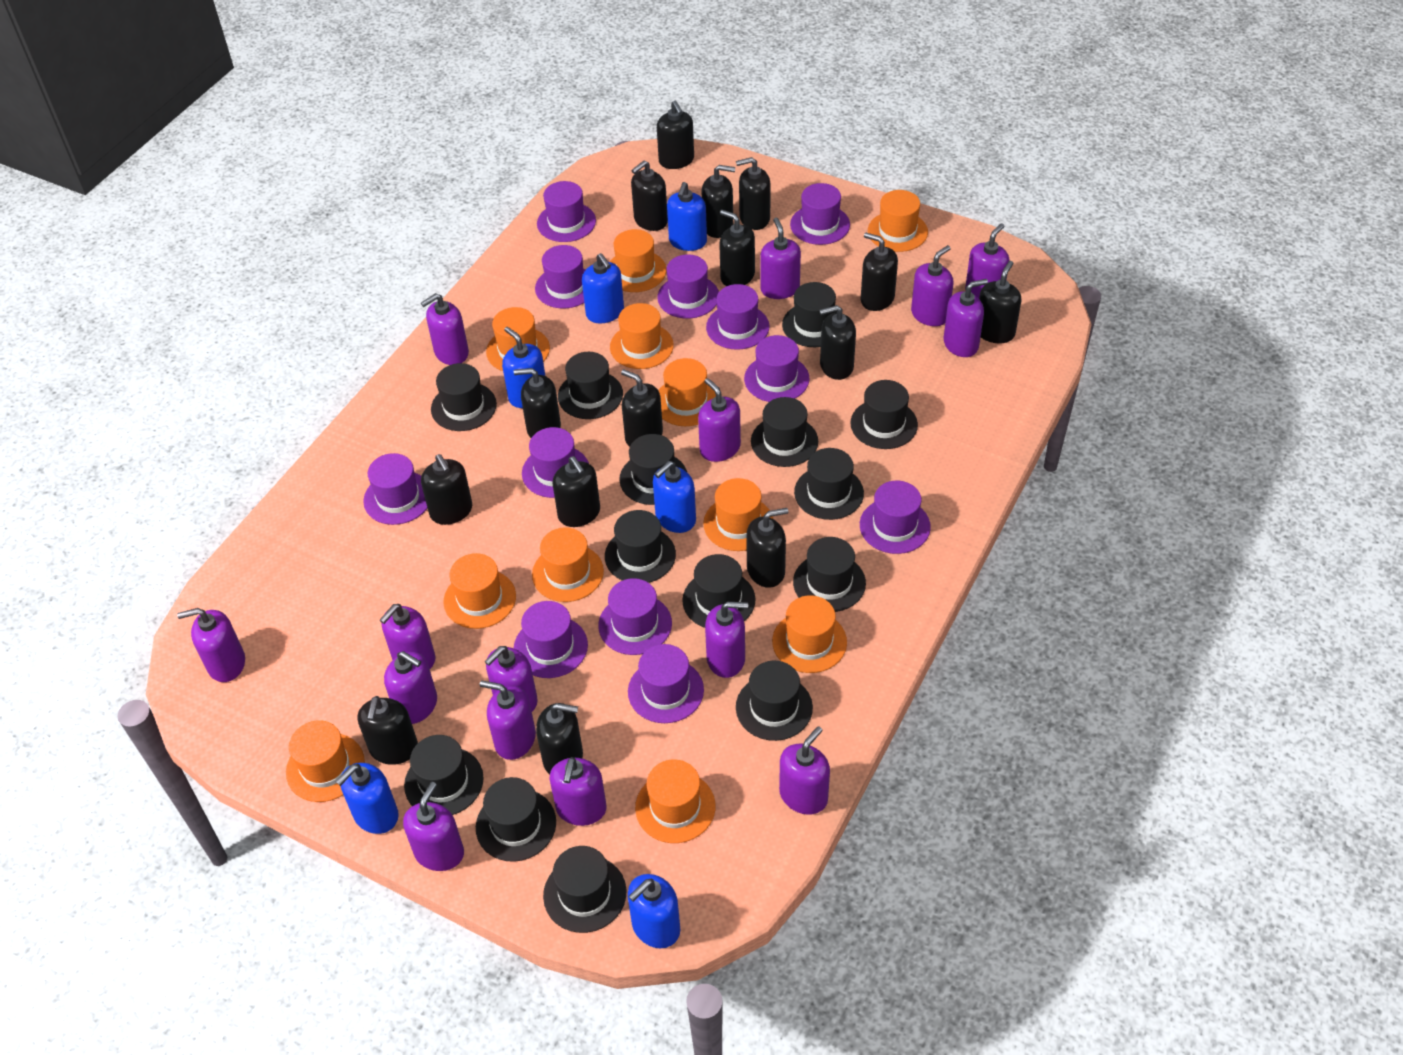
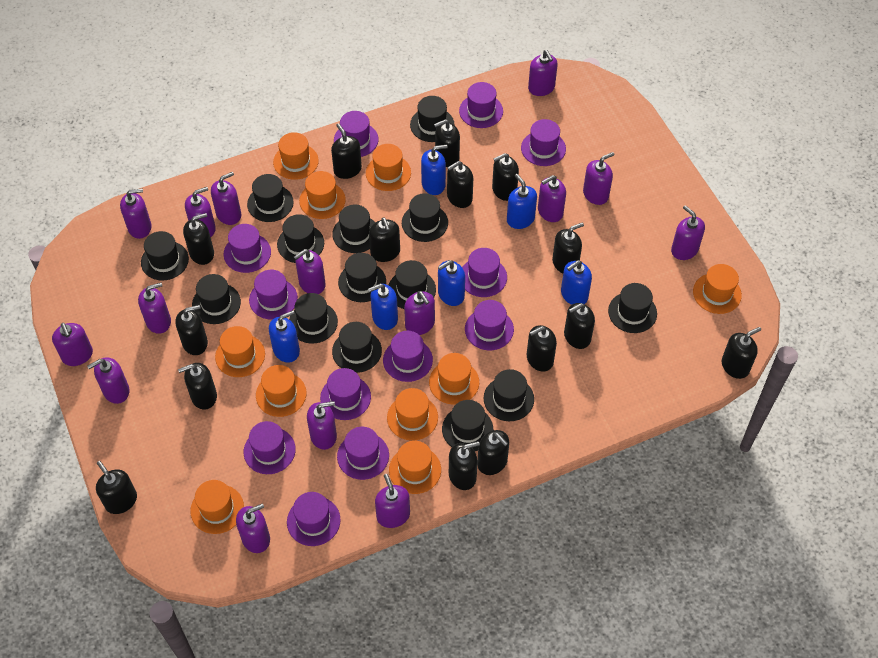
orange hat: 11 -> 10

